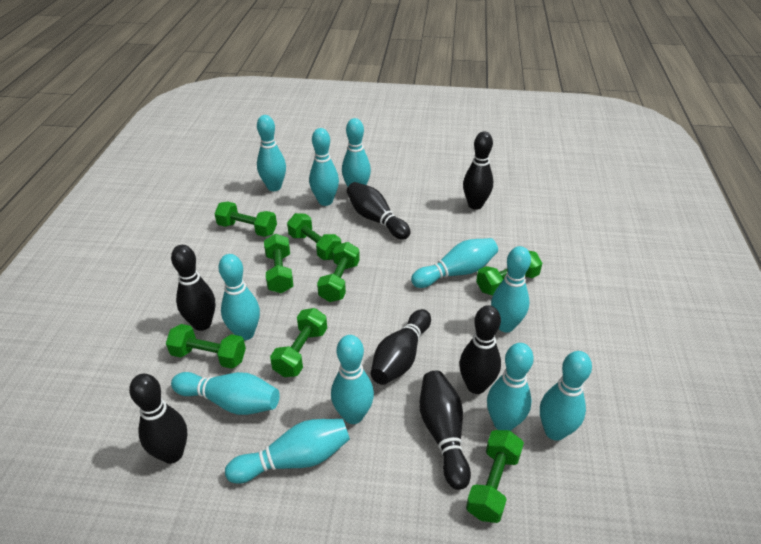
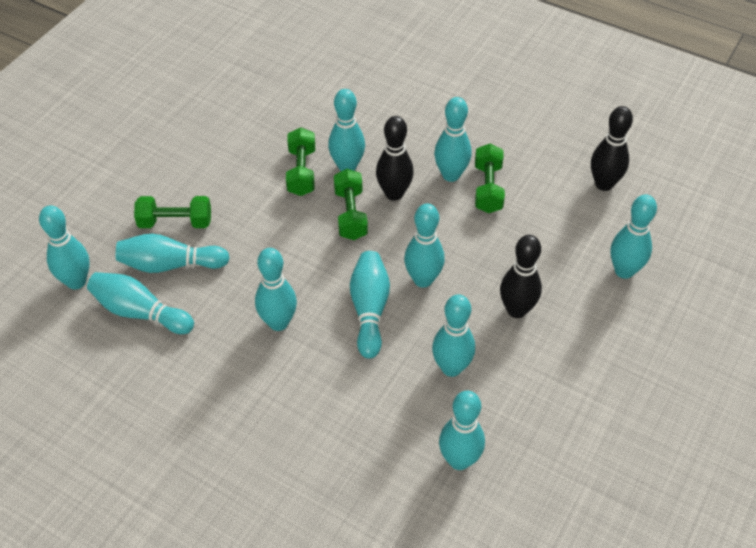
black bowling pin: 7 -> 3
green dumbbell: 8 -> 4

